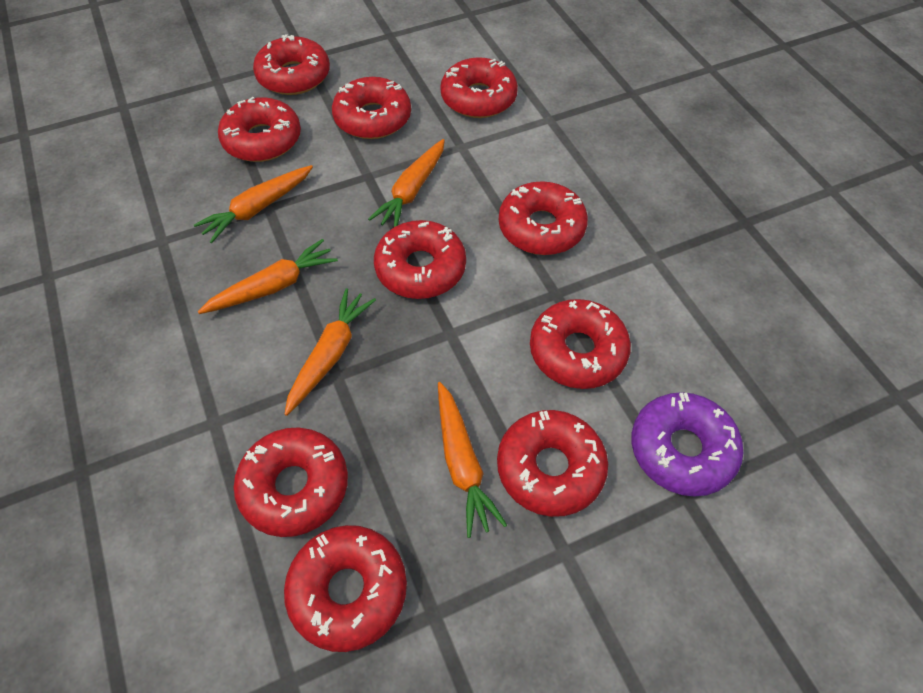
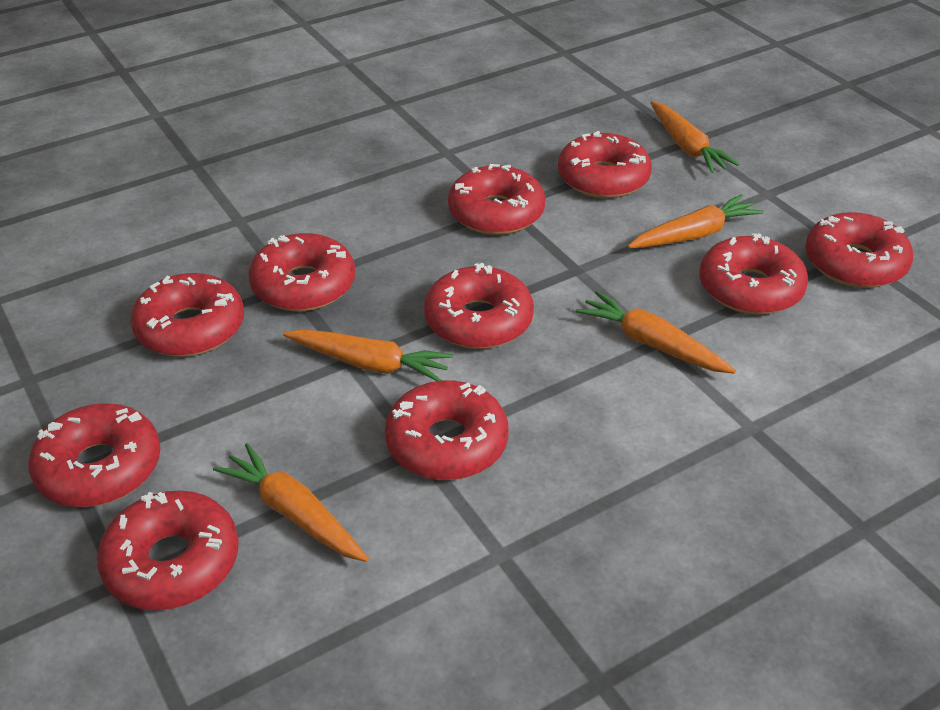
purple donut: 1 -> 0

